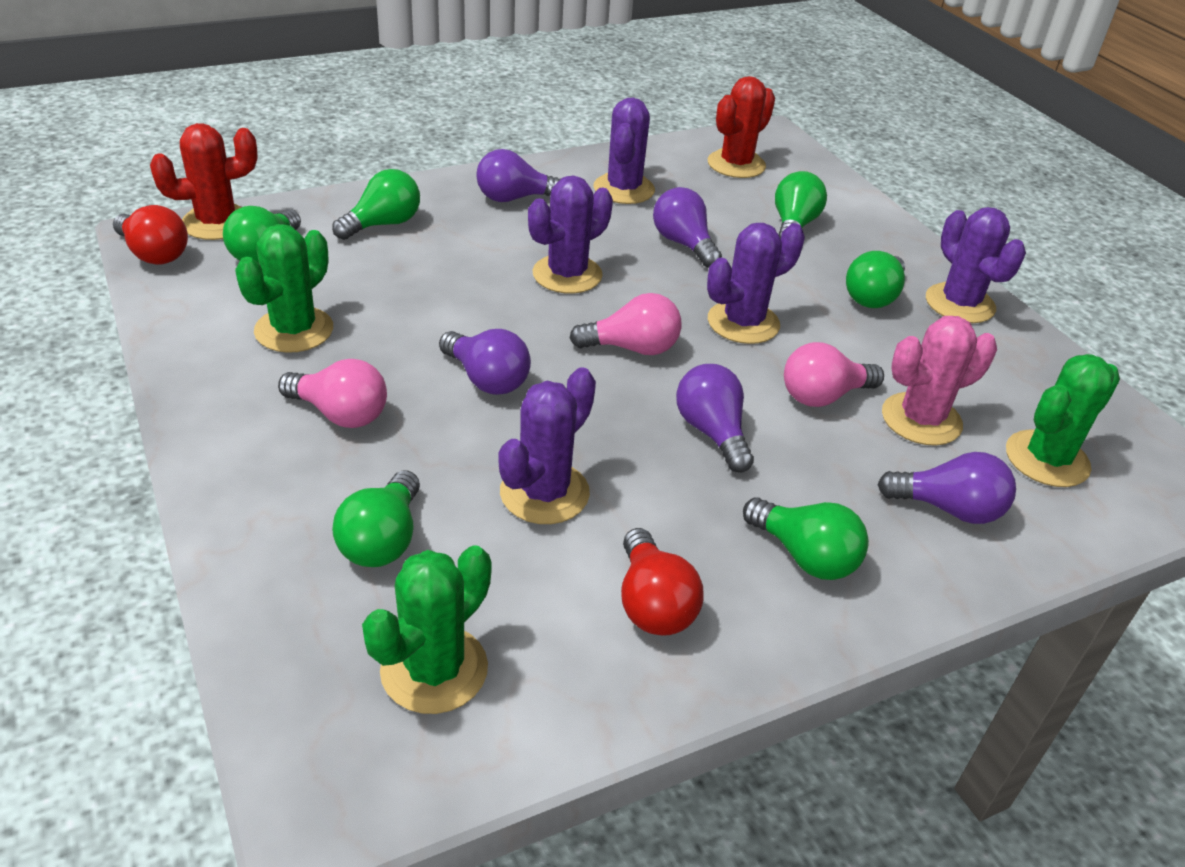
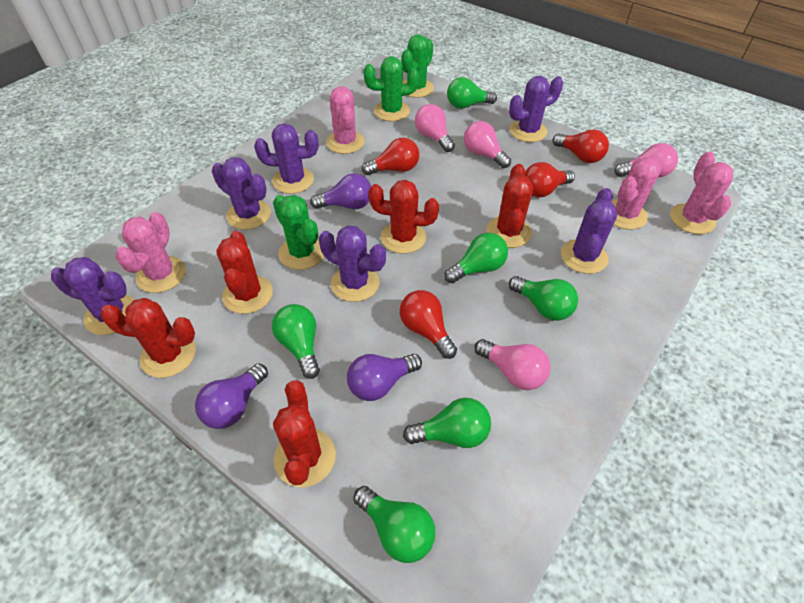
pink cactus: 1 -> 4
pink light bulb: 3 -> 4
purple cactus: 5 -> 6
purple light bulb: 5 -> 3
red cactus: 2 -> 5
red light bulb: 2 -> 4

